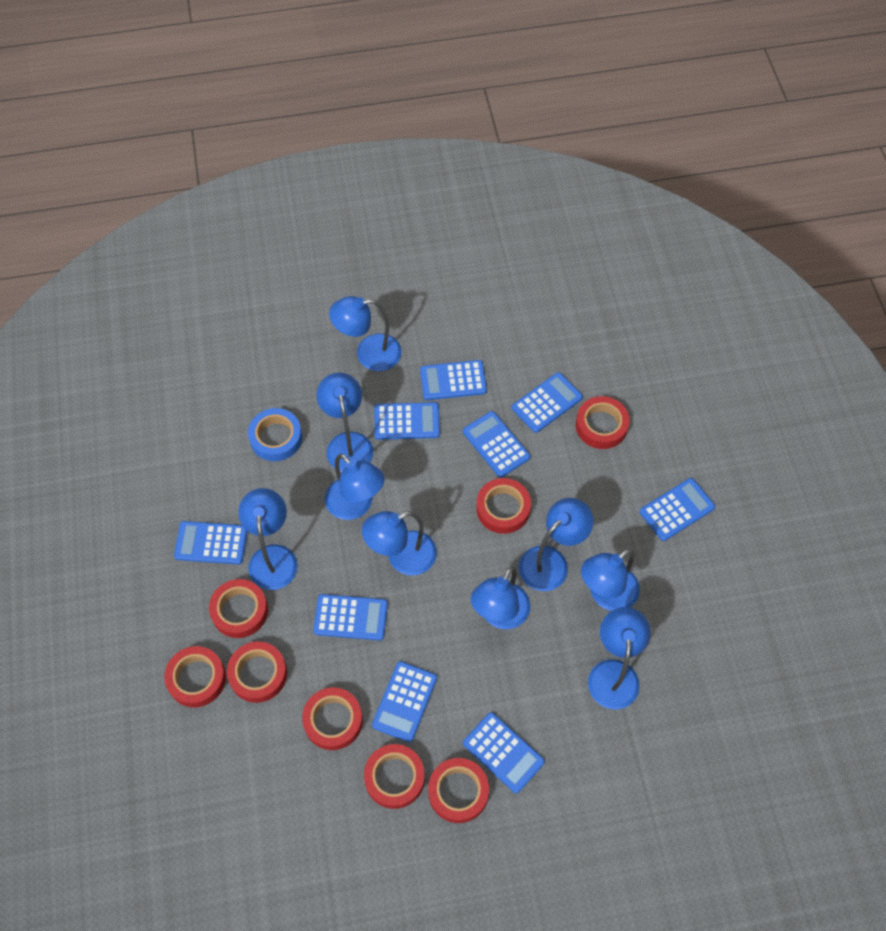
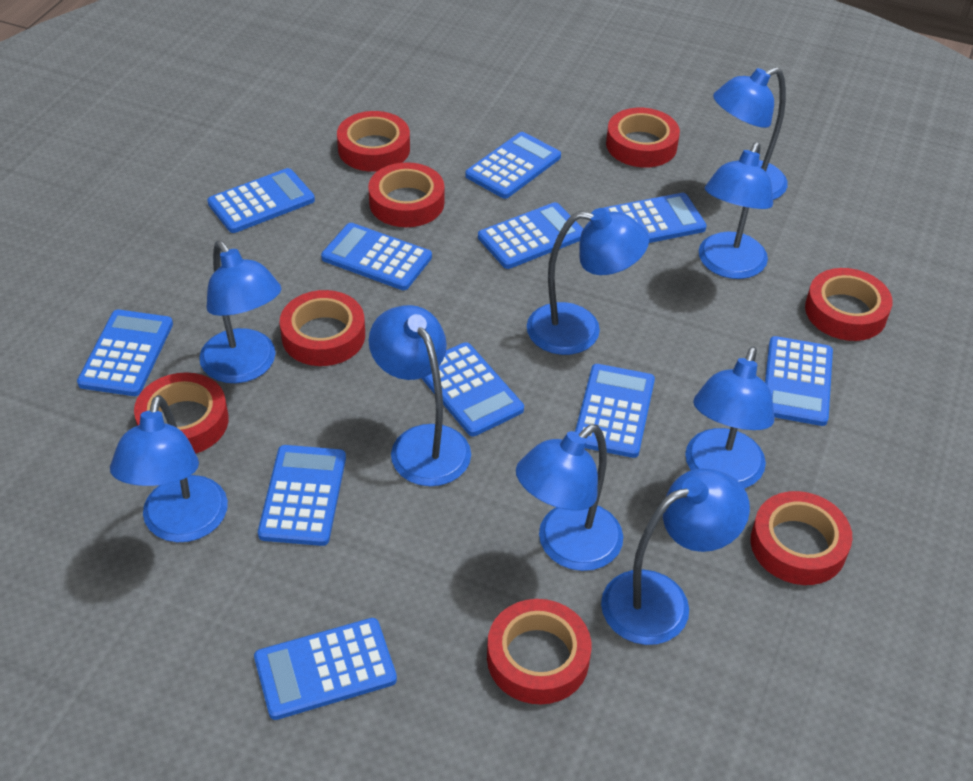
blue calculator: 9 -> 11
blue tape: 1 -> 0

